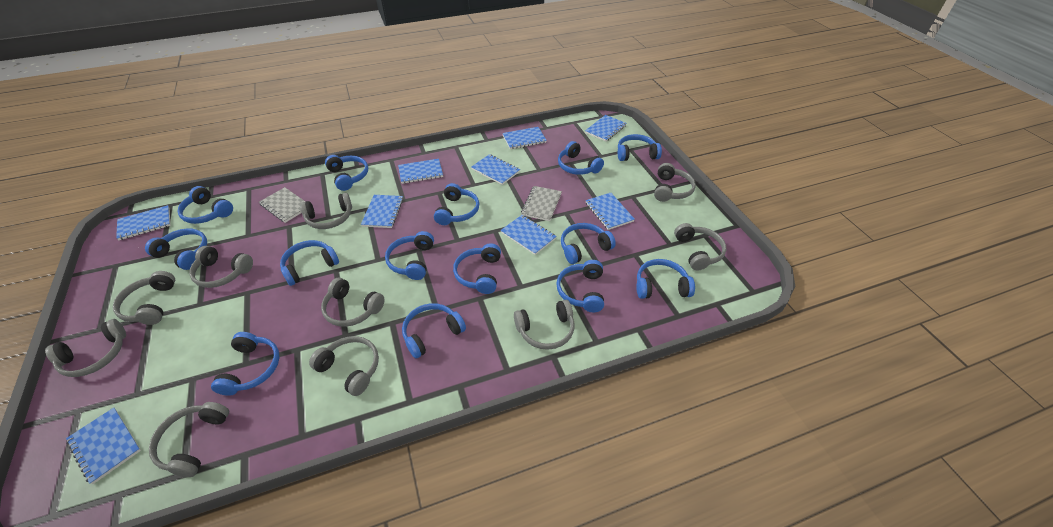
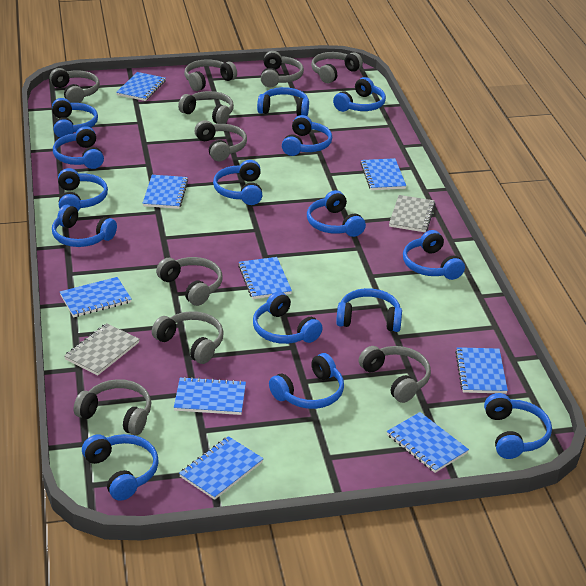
blue headphones: 14 -> 15

